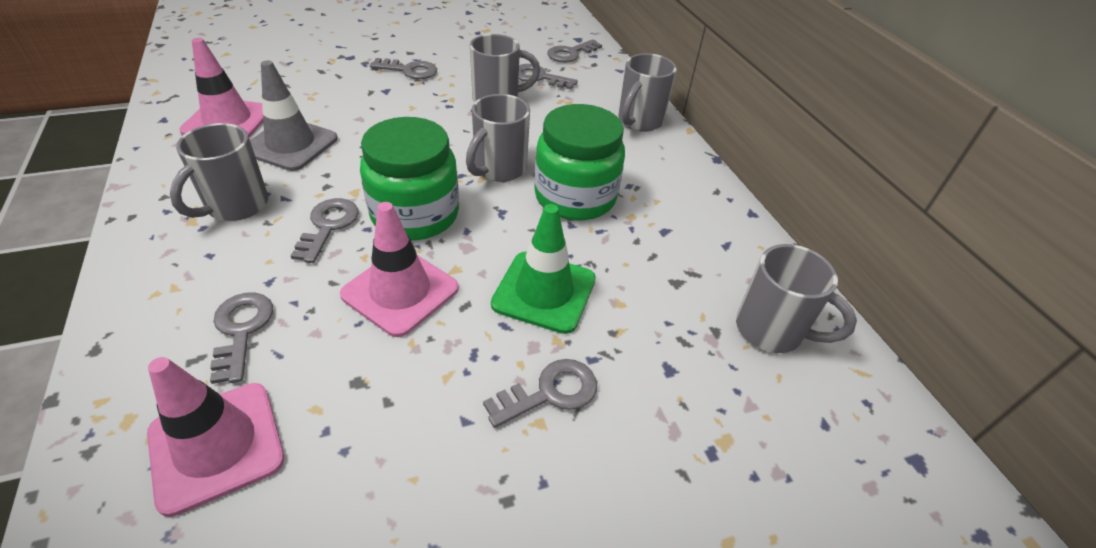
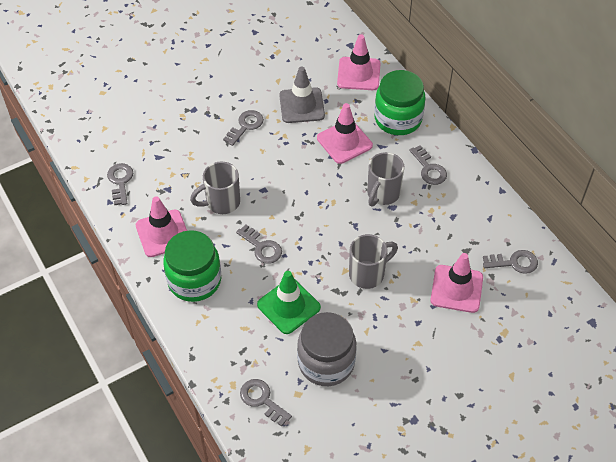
grey jar: 0 -> 1
grey mug: 5 -> 3
pink traffic cone: 3 -> 4

